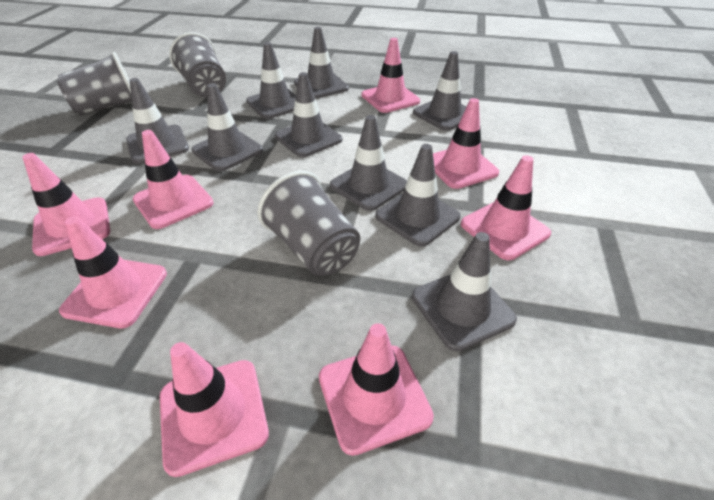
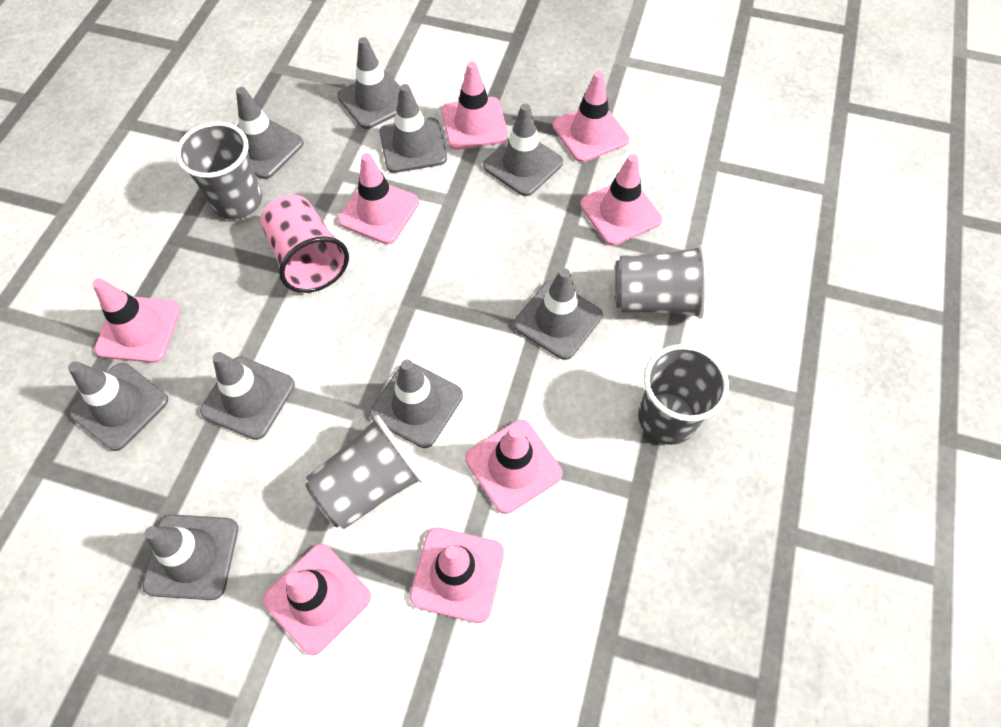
grey cup: 3 -> 4
pink cup: 0 -> 1

